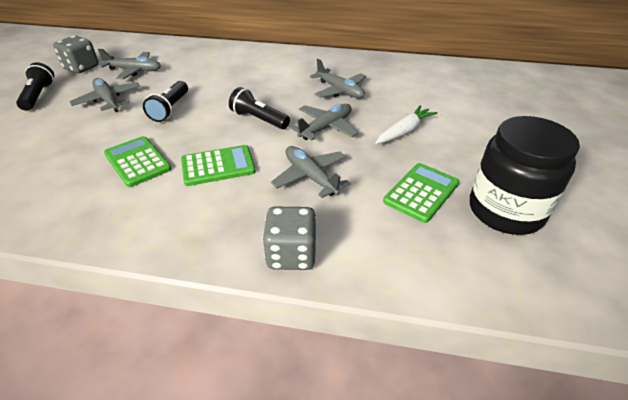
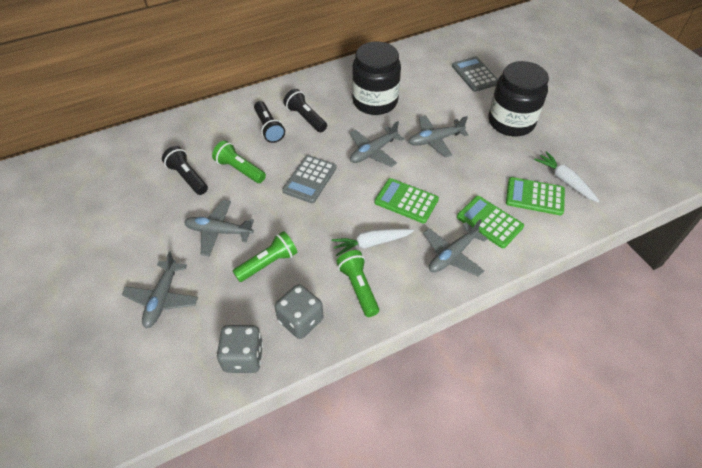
black jar: 1 -> 2
green flashlight: 0 -> 3
grey calculator: 0 -> 2
white carrot: 1 -> 2

